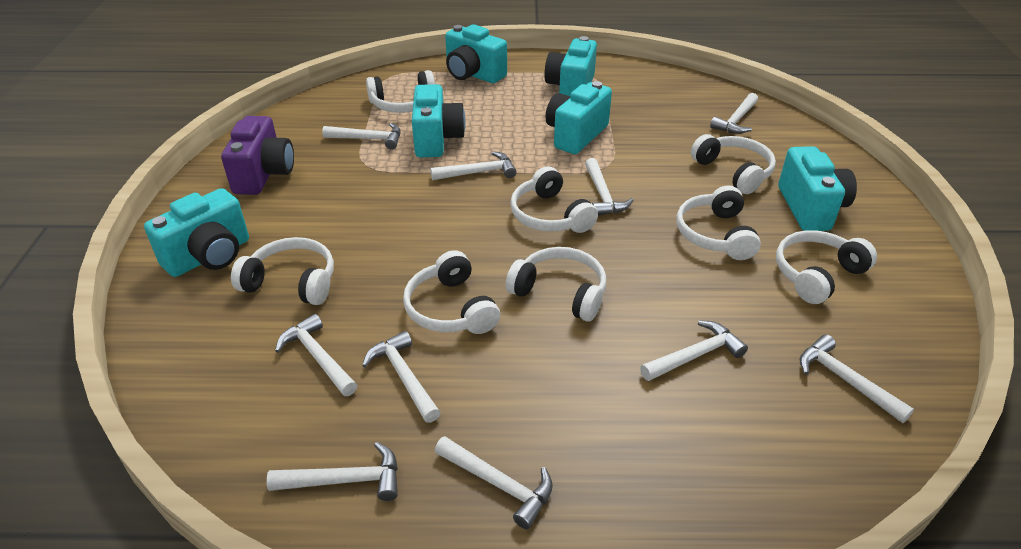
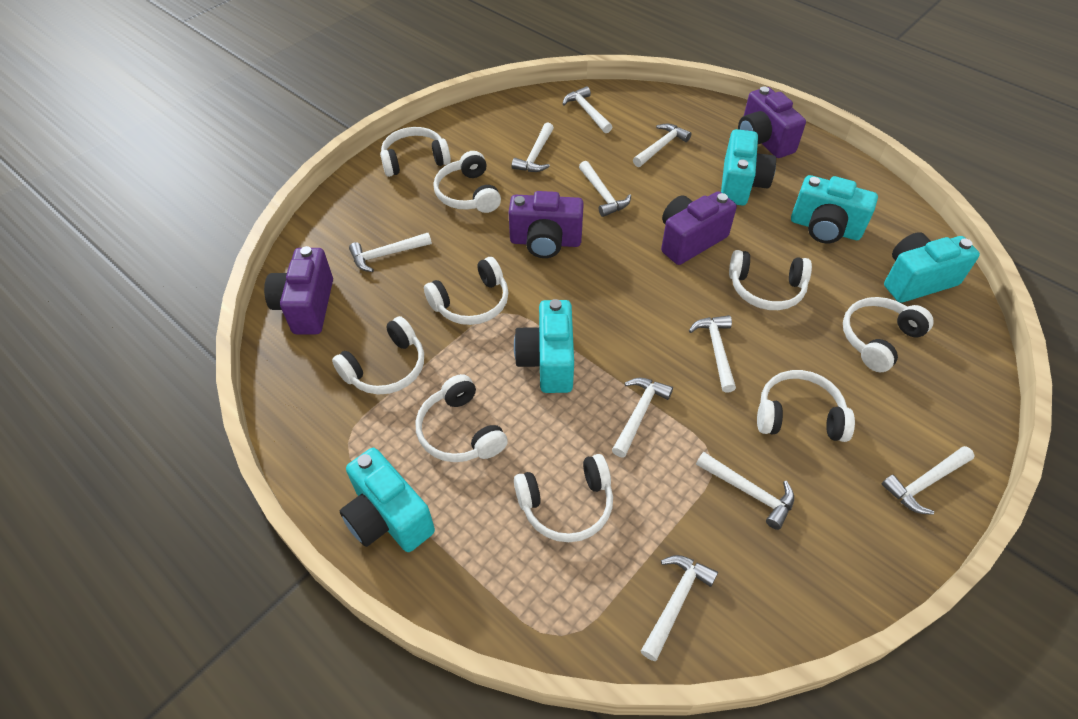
purple camera: 1 -> 4
turquoise camera: 6 -> 5
white headphones: 8 -> 9

